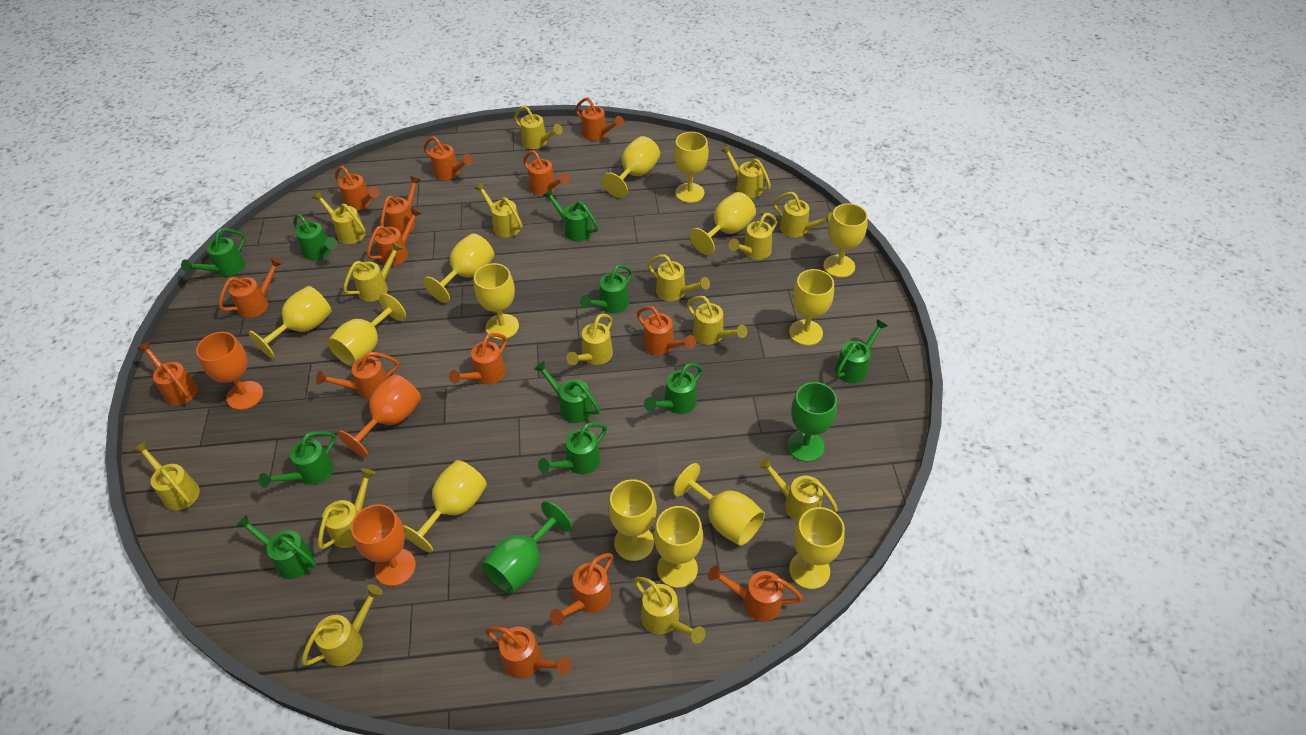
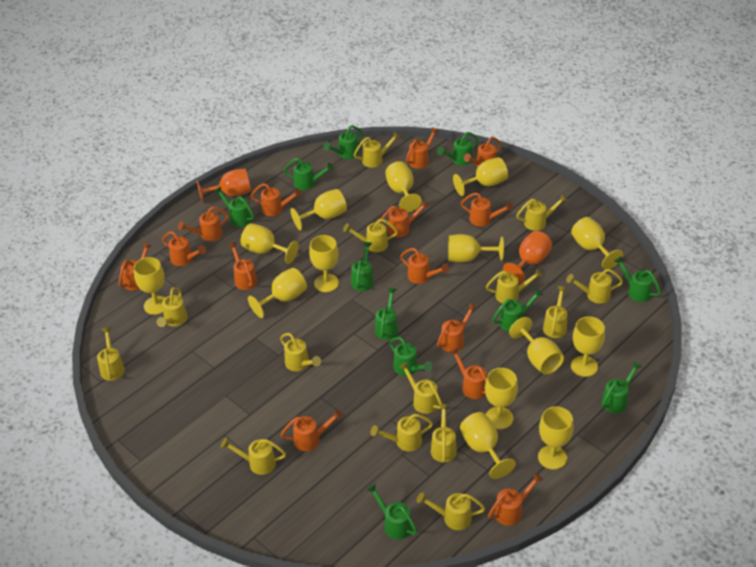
green goblet: 2 -> 0
green watering can: 10 -> 11
orange goblet: 3 -> 2
yellow watering can: 15 -> 14

